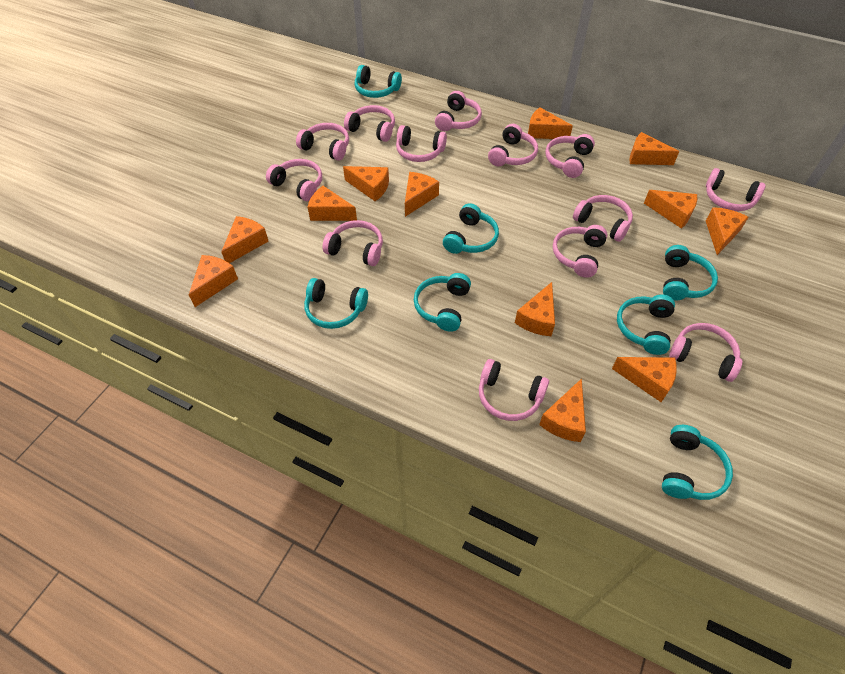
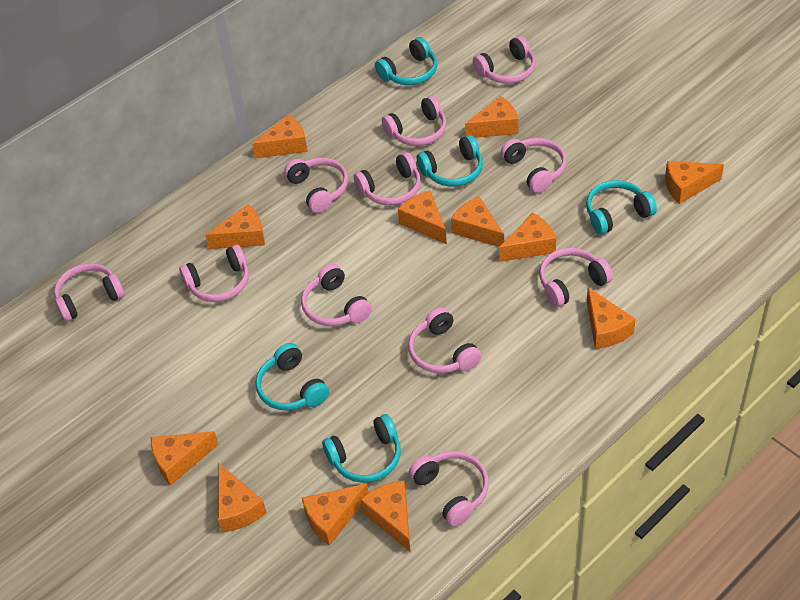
pink headphones: 13 -> 11
turquoise headphones: 7 -> 5

